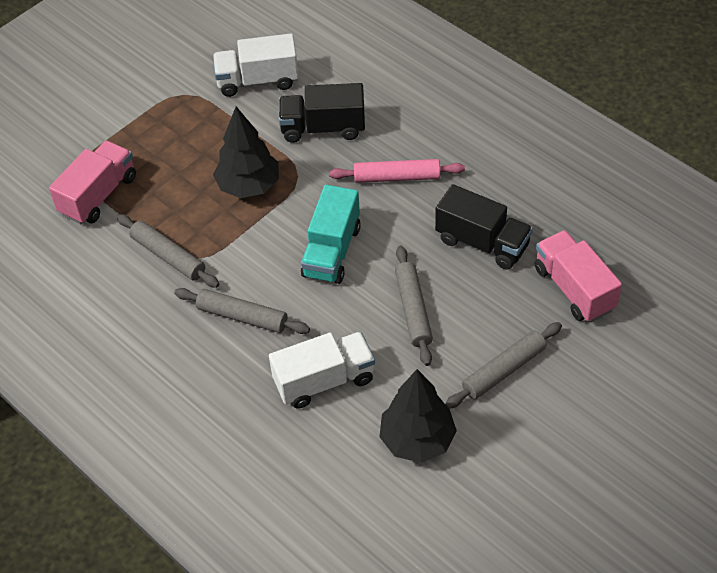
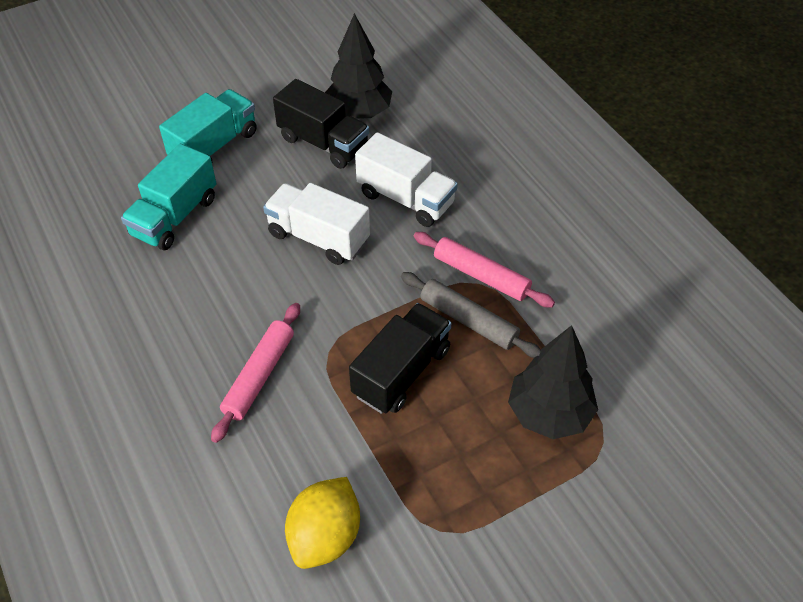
grey rolling pin: 4 -> 1
pink rolling pin: 1 -> 2
pink truck: 2 -> 0
turquoise truck: 1 -> 2
yellow lemon: 0 -> 1

